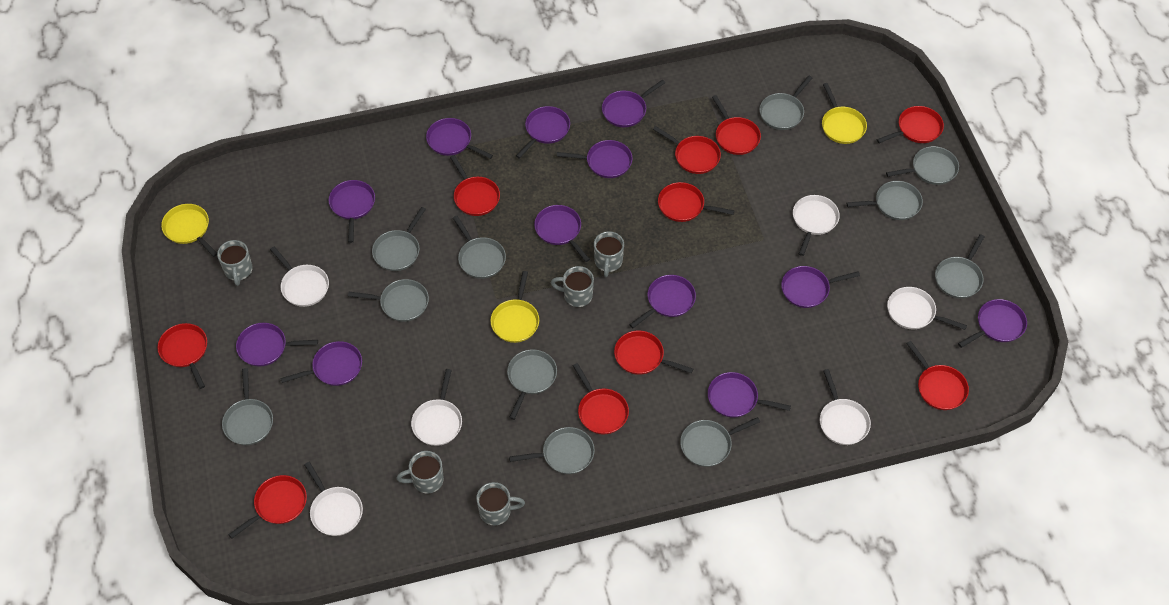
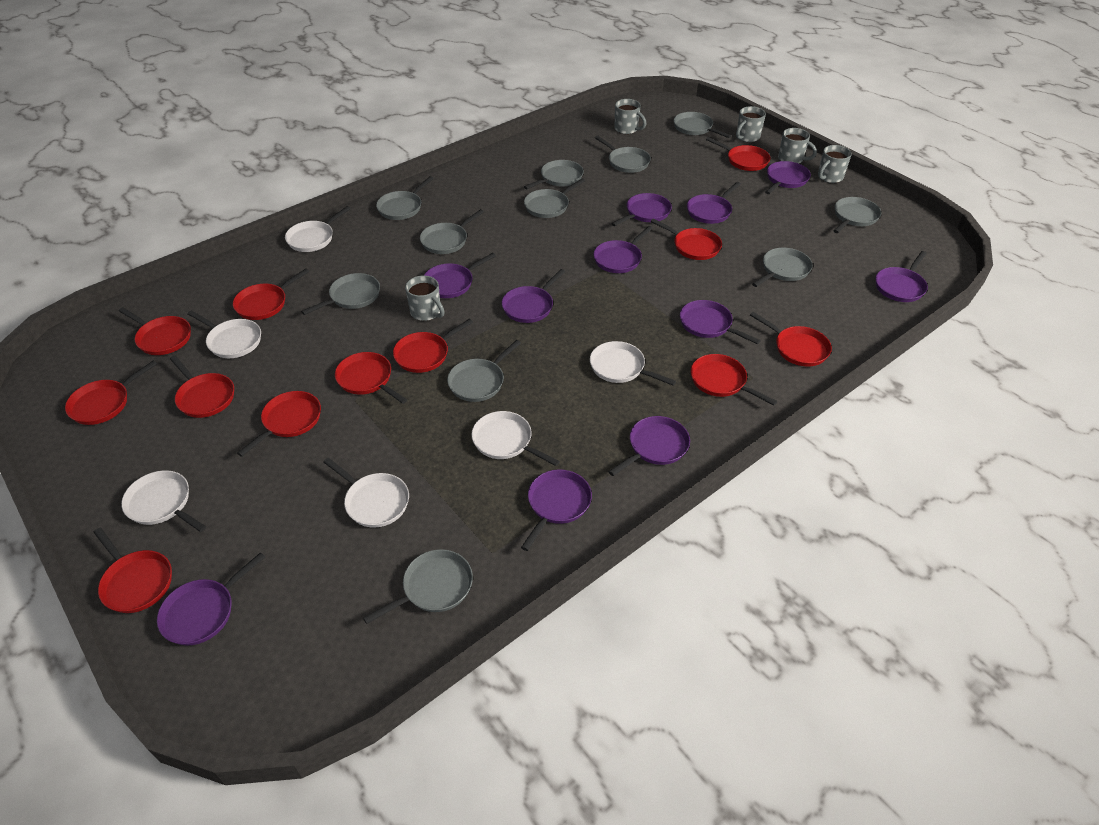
purple pan: 12 -> 11
red pan: 10 -> 12
yellow pan: 3 -> 0

